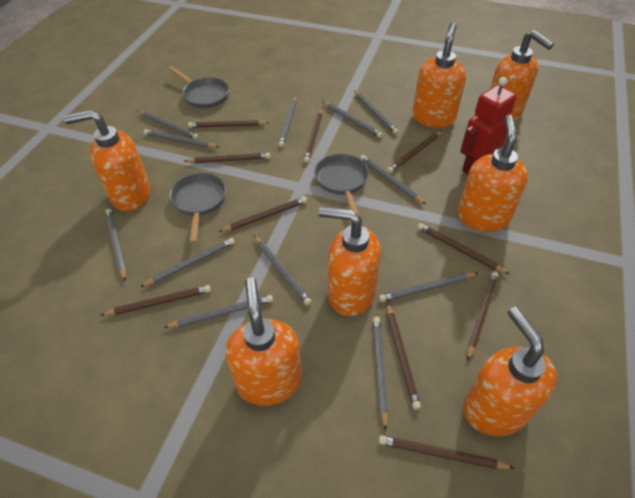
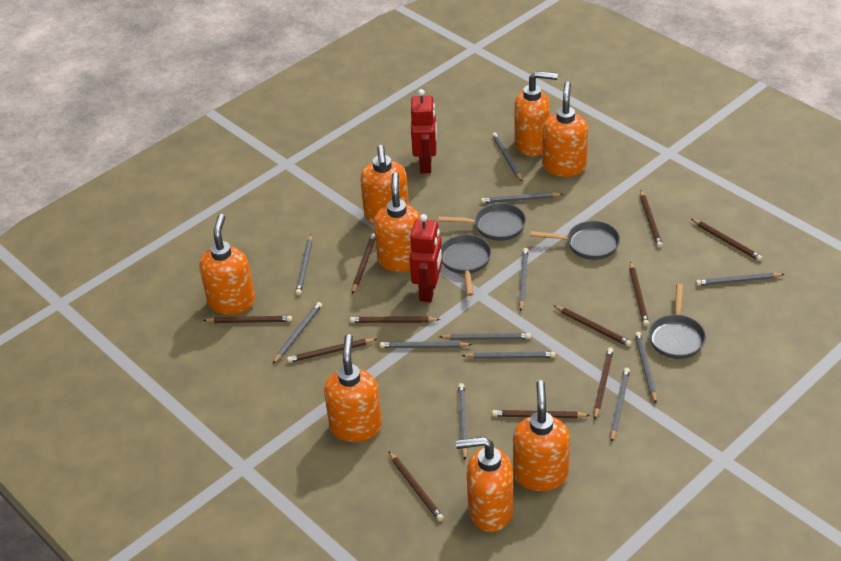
brown pencil: 10 -> 11
grey pan: 3 -> 4
orange soap dispenser: 7 -> 8
red robot: 1 -> 2

